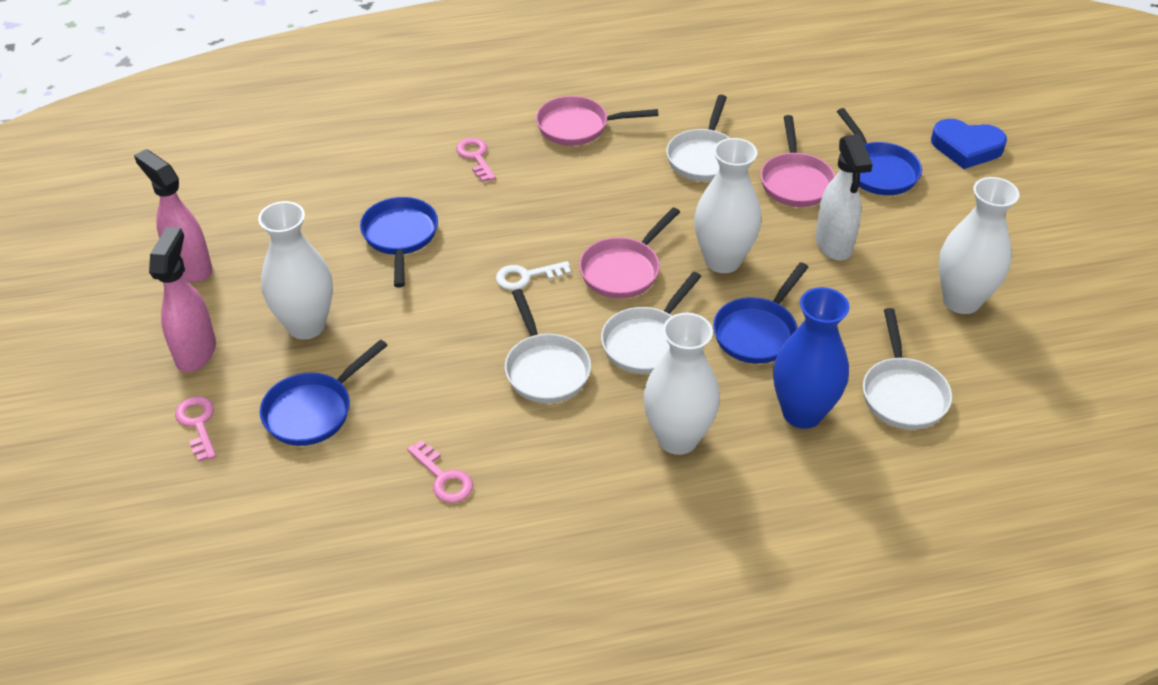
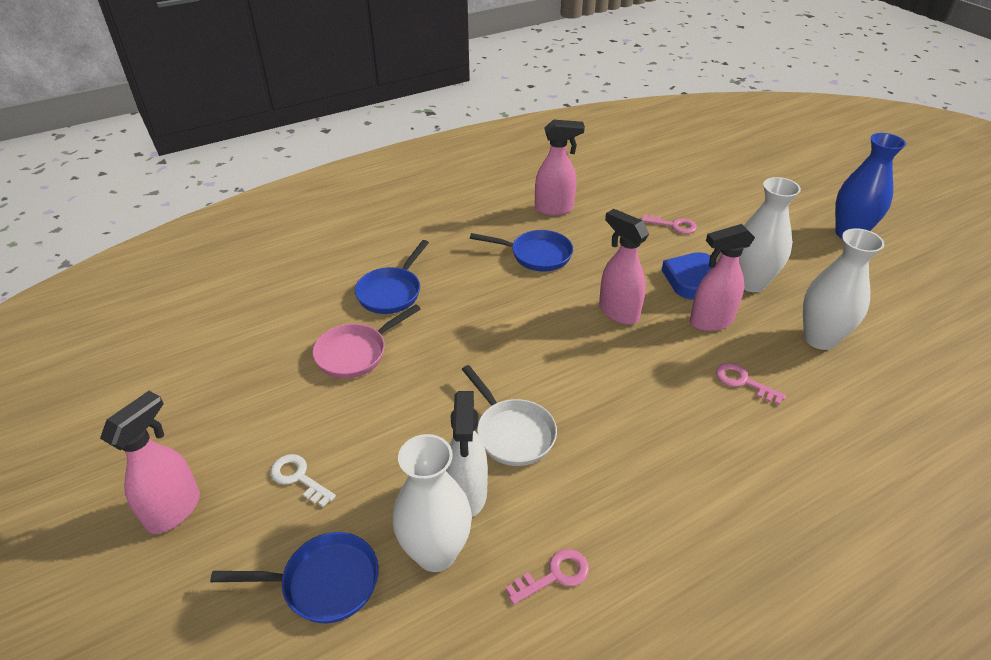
blue pan: 4 -> 3
pink pan: 3 -> 1
pink spray bottle: 2 -> 4
white pan: 4 -> 1
white vase: 4 -> 3

